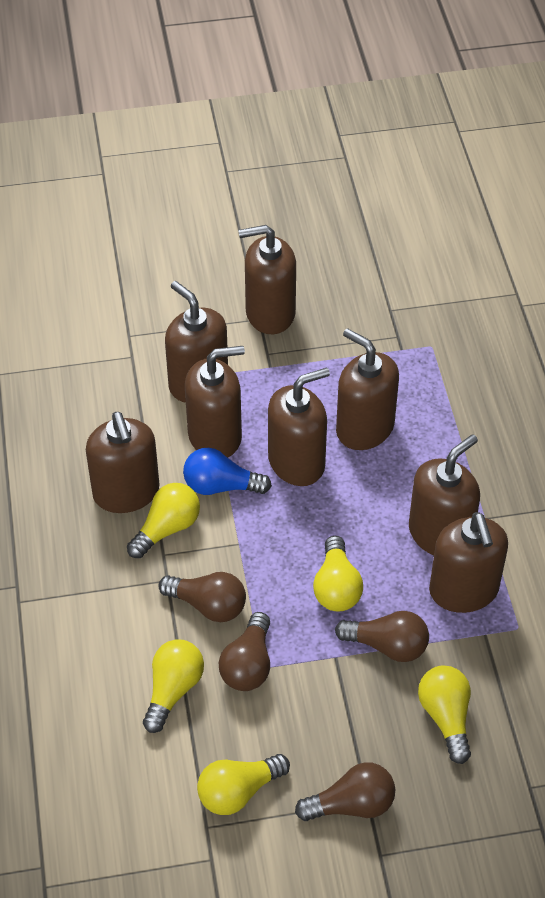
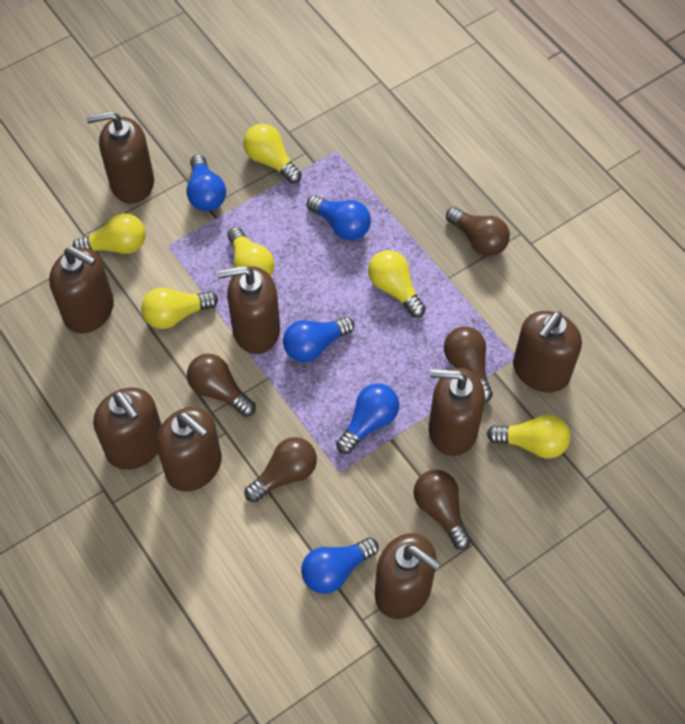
blue light bulb: 1 -> 5
brown light bulb: 4 -> 5
yellow light bulb: 5 -> 6

